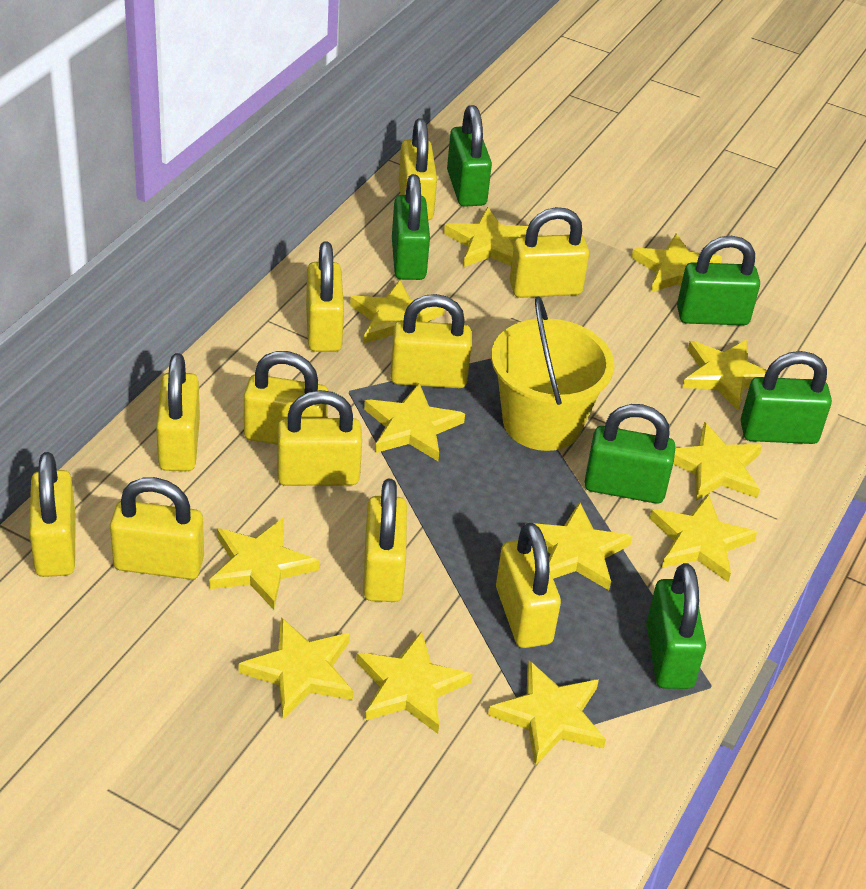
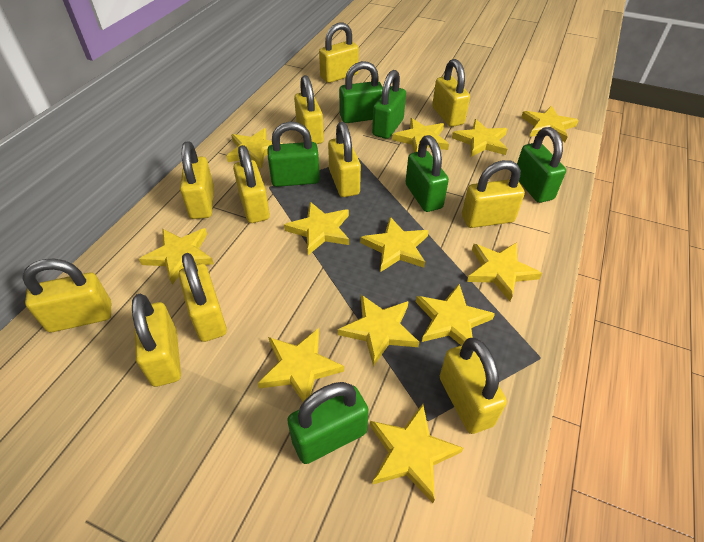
yellow bucket: 1 -> 0

